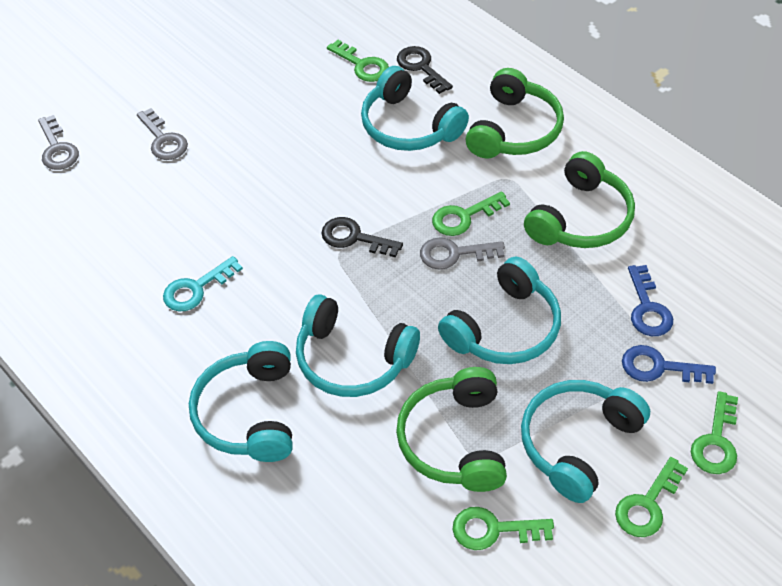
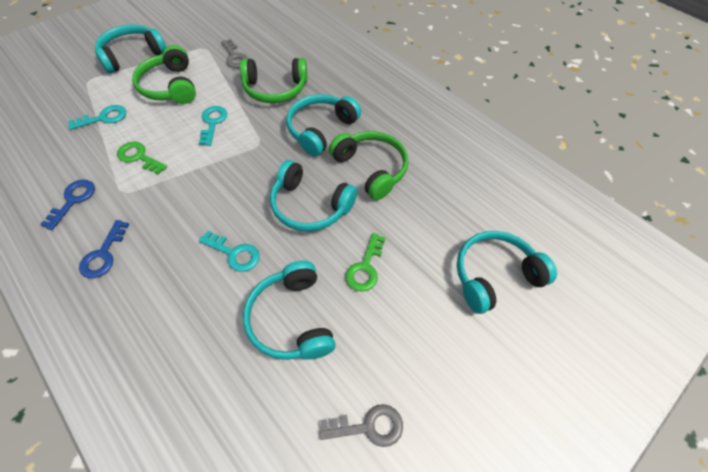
black key: 2 -> 0
green key: 5 -> 2
grey key: 3 -> 2
turquoise key: 1 -> 3

